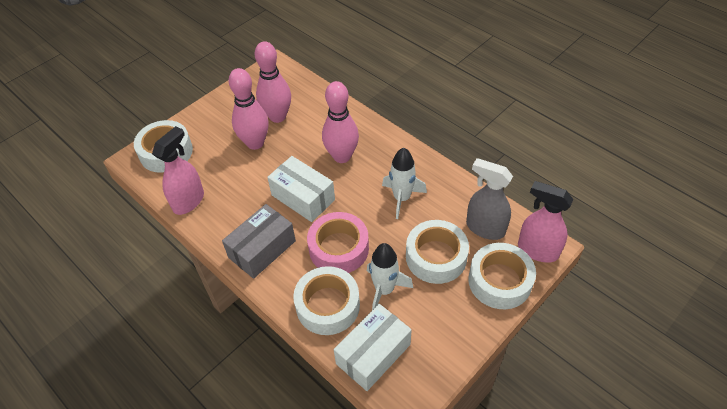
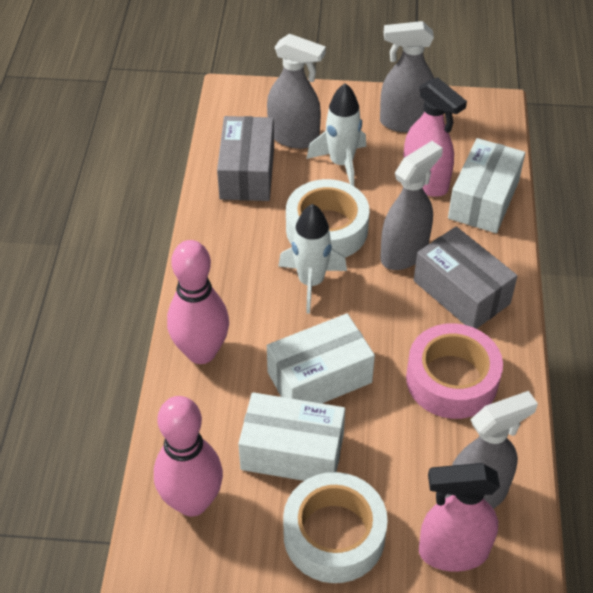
grey box: 1 -> 2
grey spray bottle: 1 -> 4
pink bowling pin: 3 -> 2
white box: 2 -> 3
white tape: 4 -> 2

